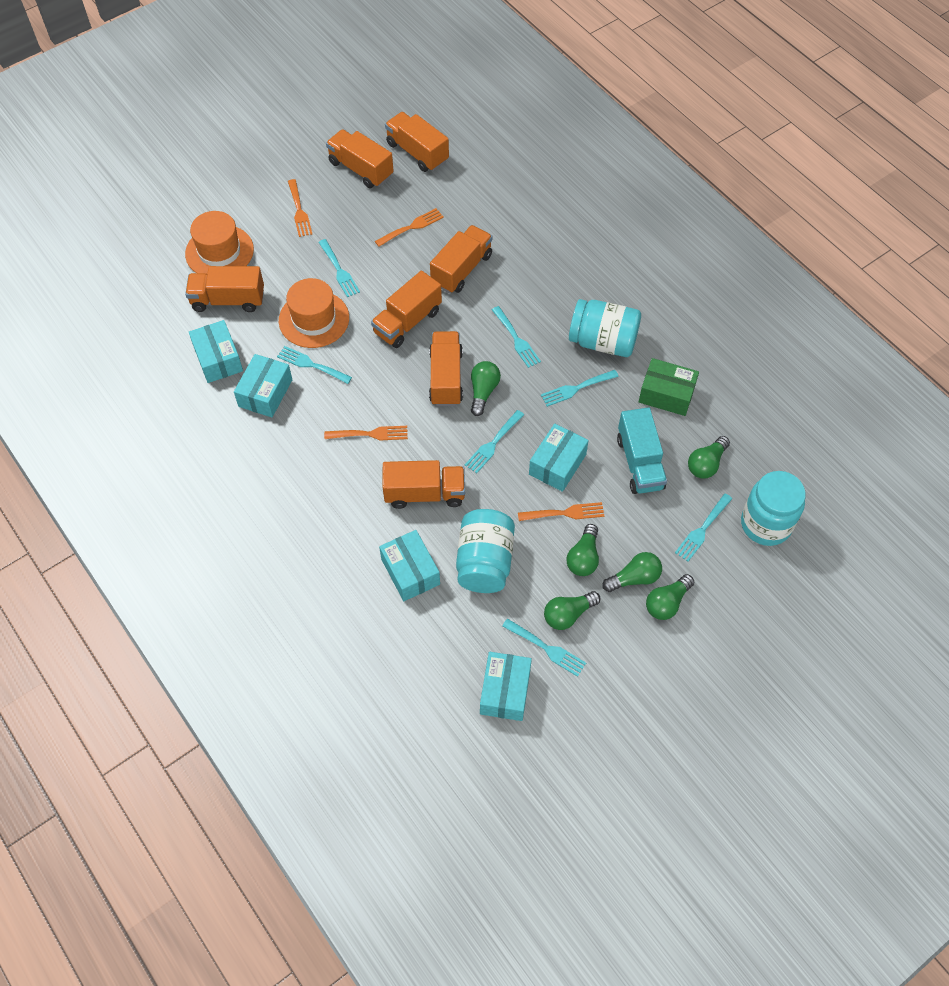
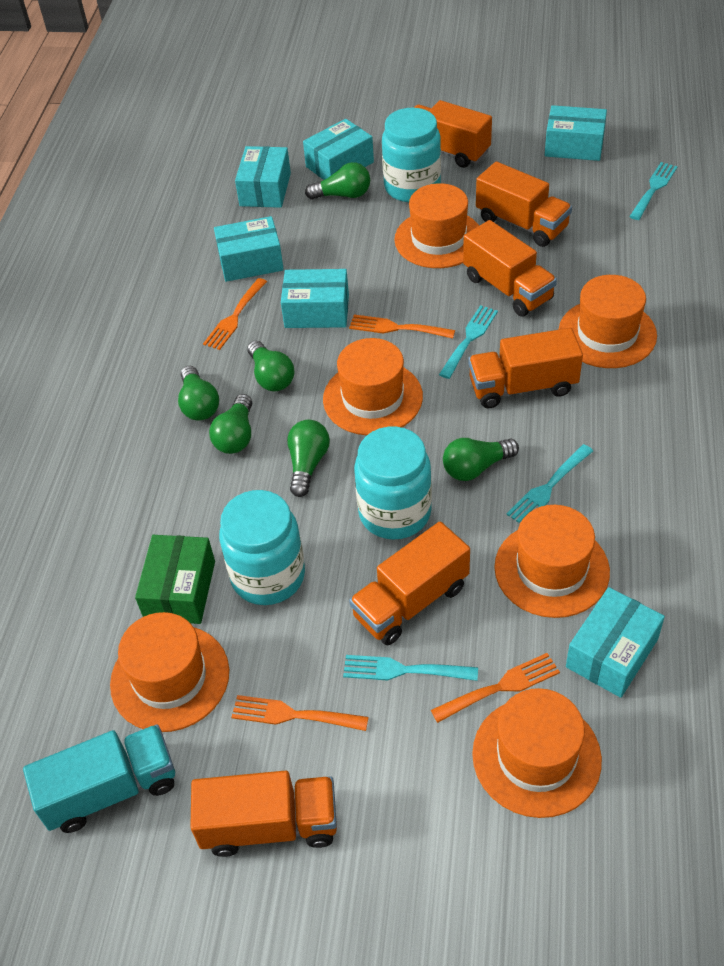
orange hat: 2 -> 6
orange truck: 7 -> 6
turquoise box: 5 -> 6
turquoise fork: 7 -> 4

